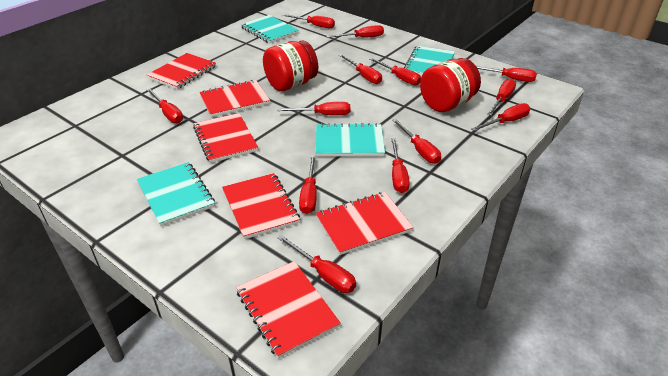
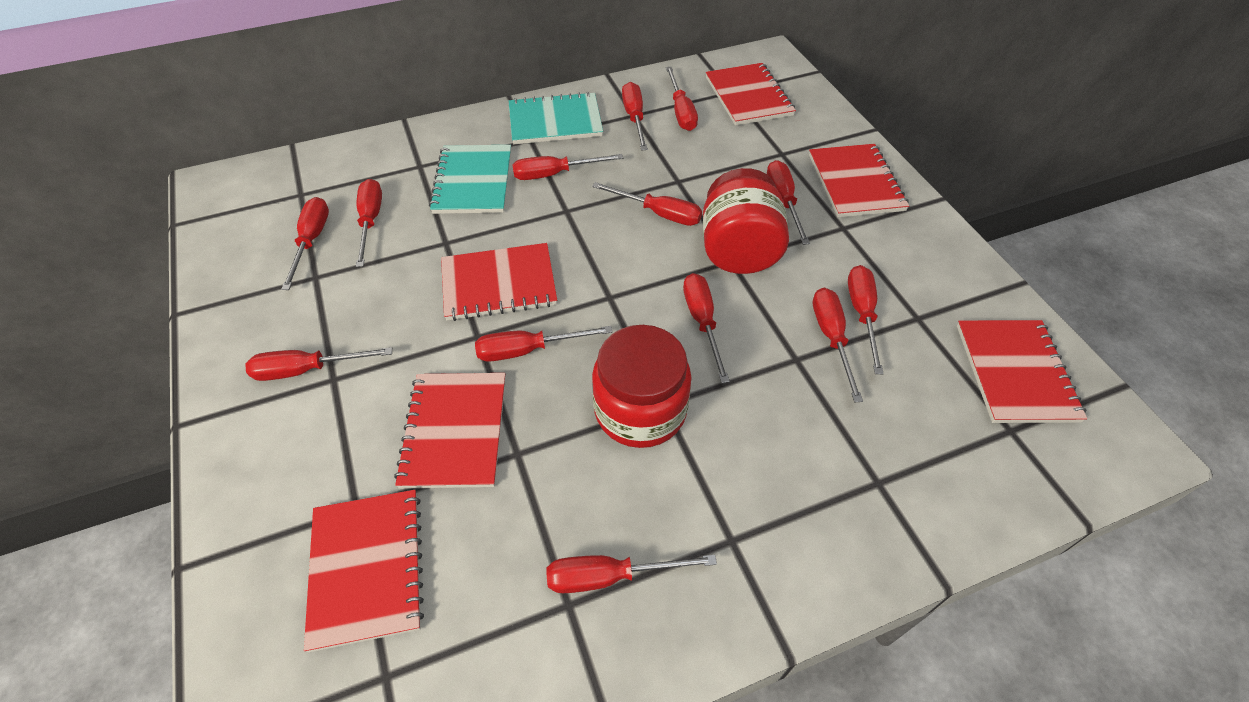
turquoise notebook: 4 -> 2

